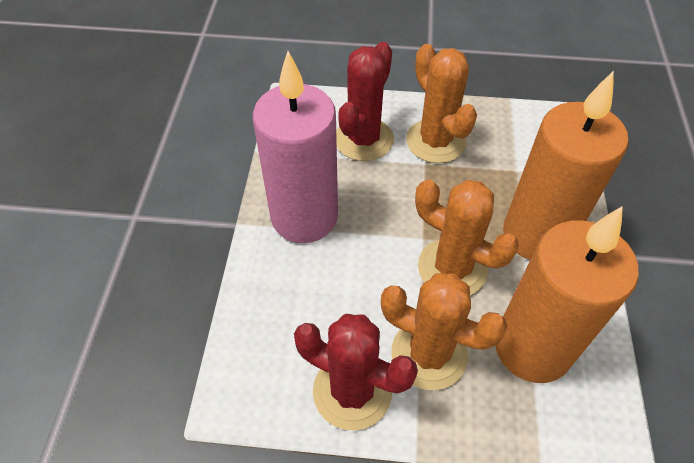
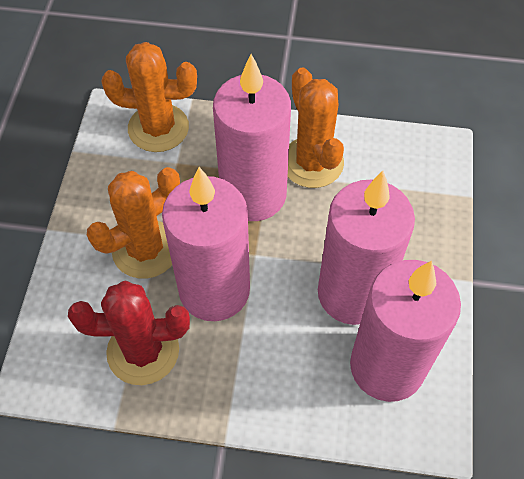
orange candle: 2 -> 0
pink candle: 1 -> 4
red cactus: 2 -> 1

